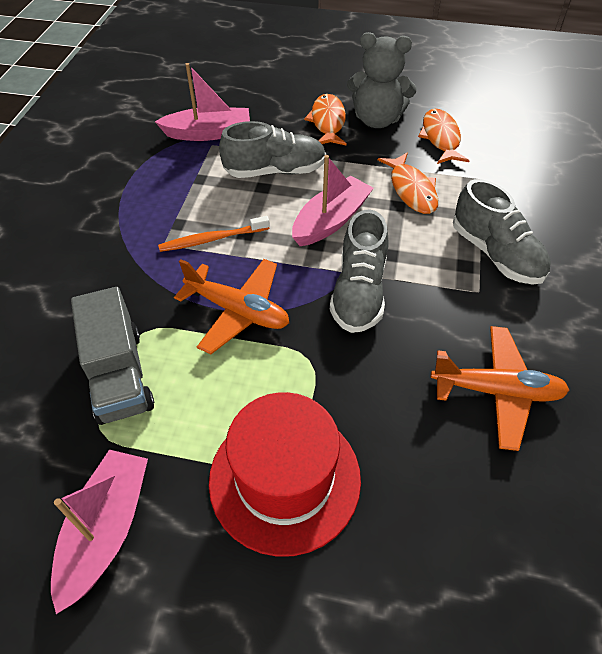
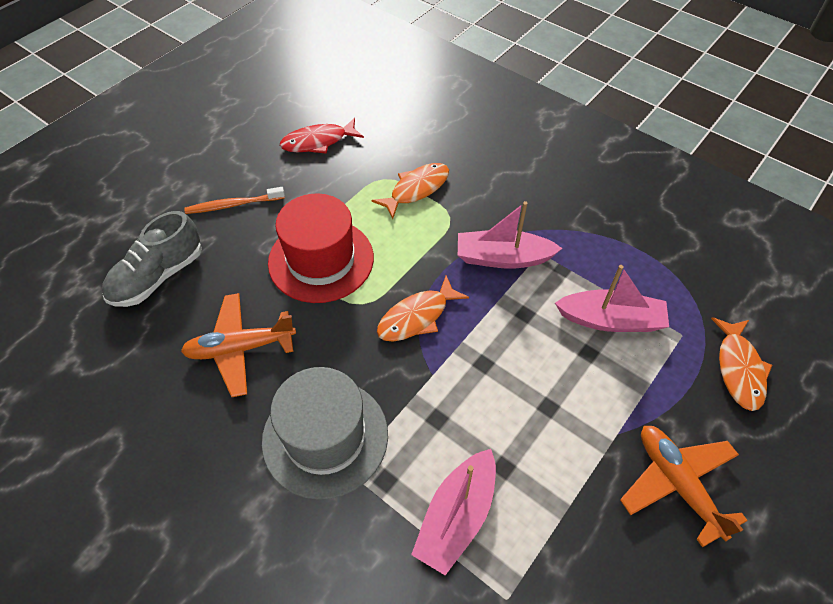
grey hat: 0 -> 1
grey shoe: 3 -> 1
grey teddy bear: 1 -> 0
grey truck: 1 -> 0
red fish: 0 -> 1

